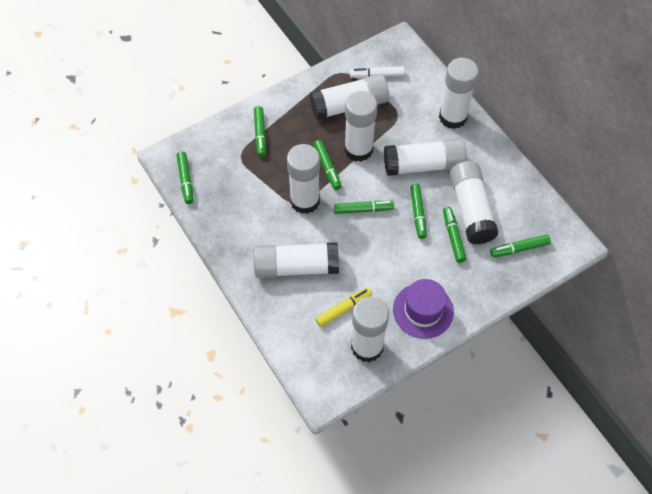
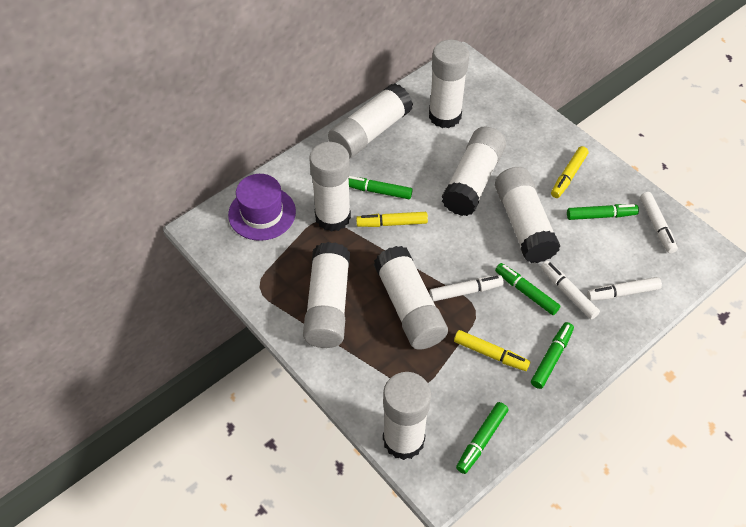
green marker: 7 -> 5
white marker: 1 -> 4
yellow marker: 1 -> 3

